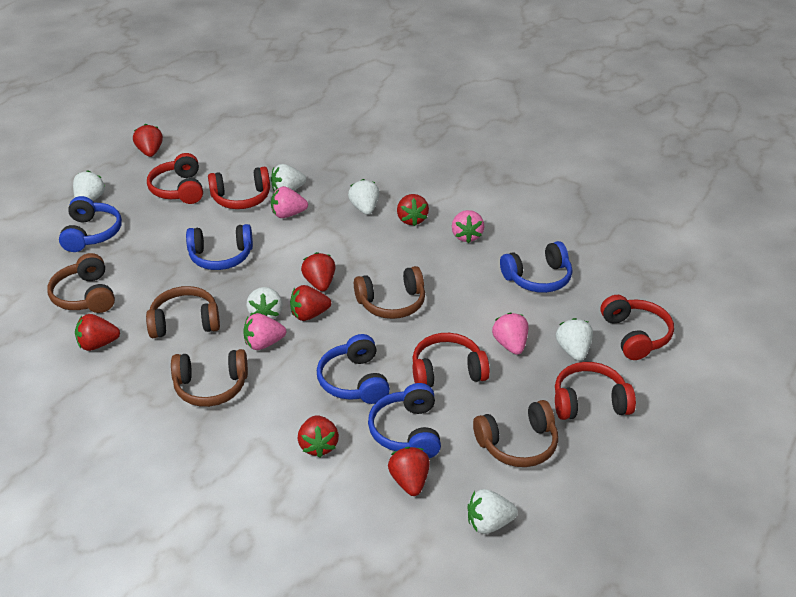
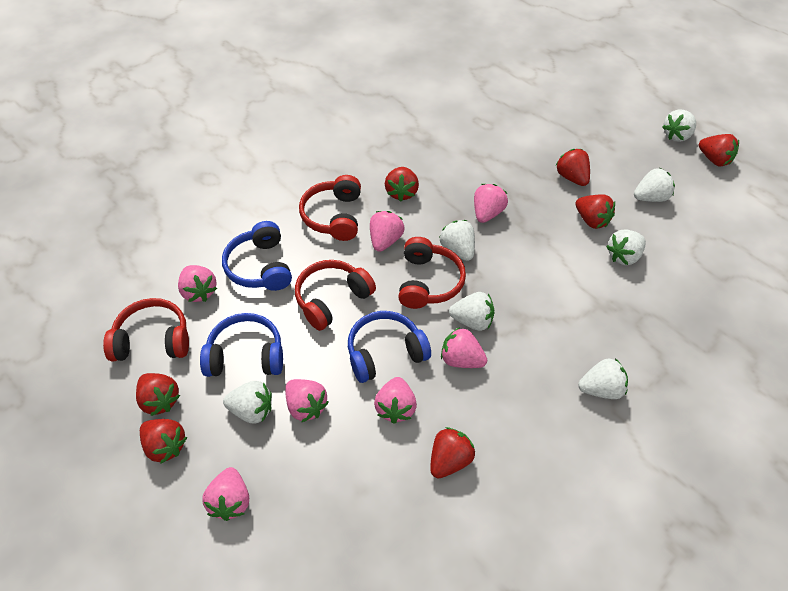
blue headphones: 5 -> 3
brown headphones: 5 -> 0
pink strawberry: 4 -> 7
red headphones: 5 -> 4
white strawberry: 6 -> 7

